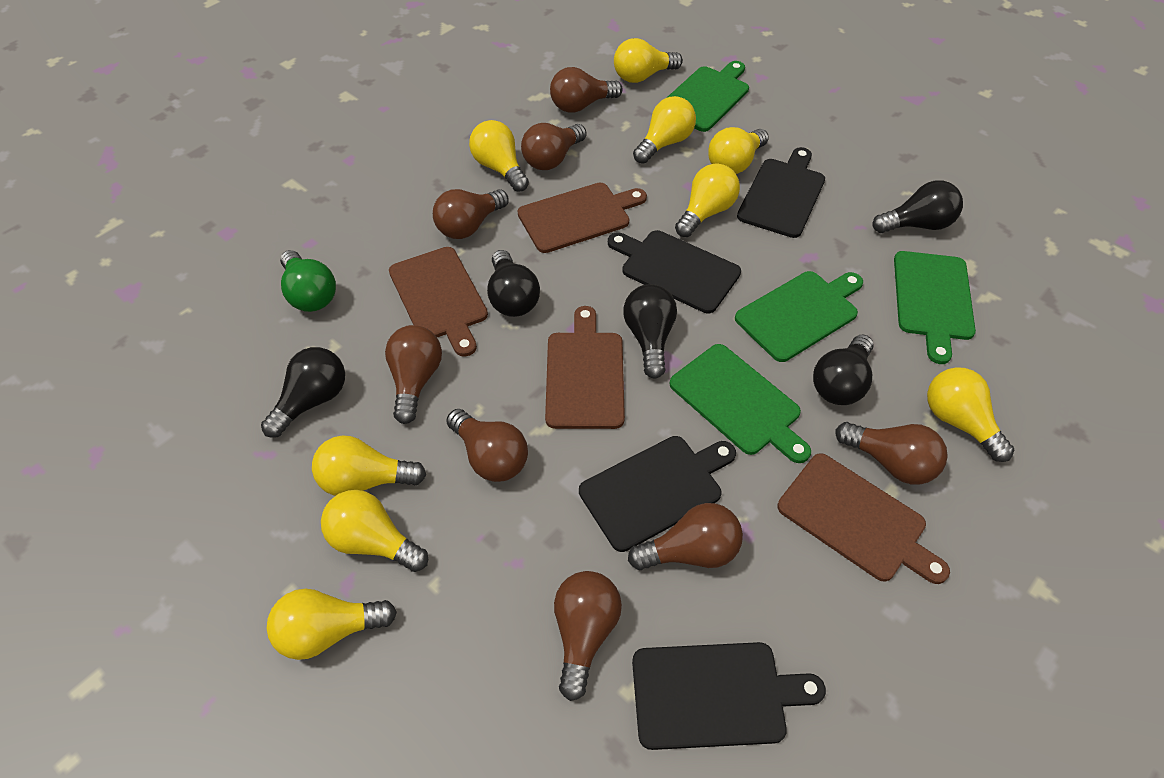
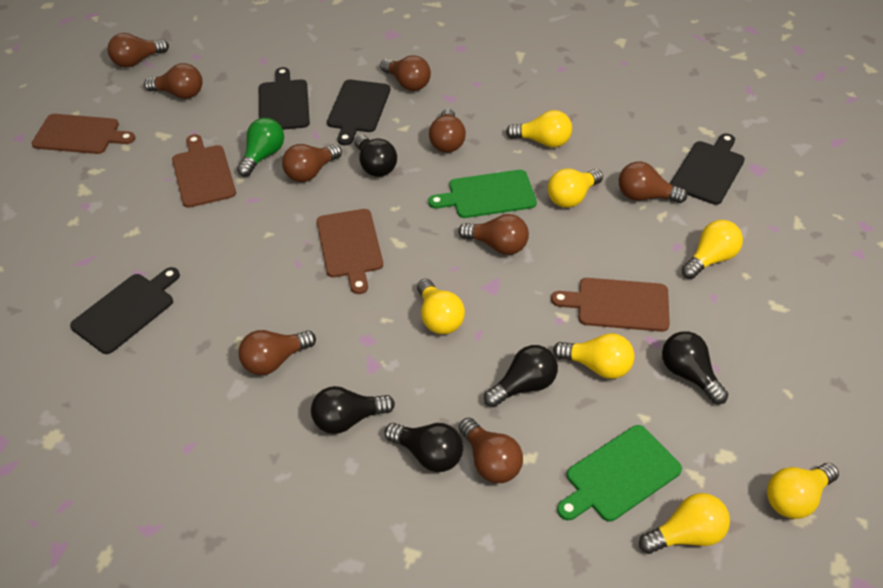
brown light bulb: 8 -> 9
green cutting board: 4 -> 2
yellow light bulb: 9 -> 7

